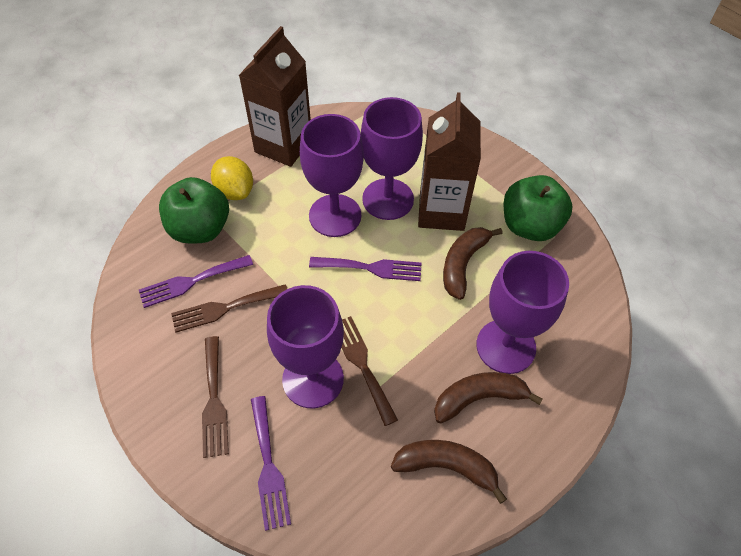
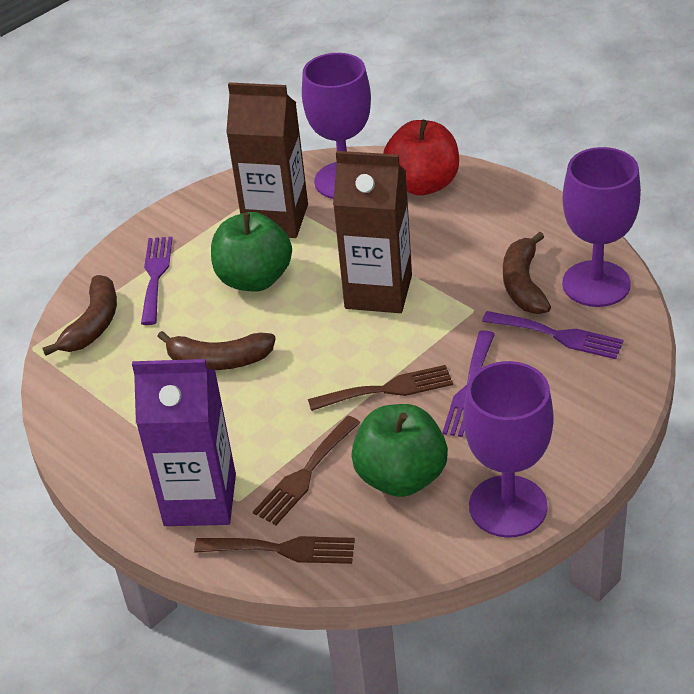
purple carton: 0 -> 1
purple goblet: 4 -> 3
red apple: 0 -> 1
yellow lemon: 1 -> 0

